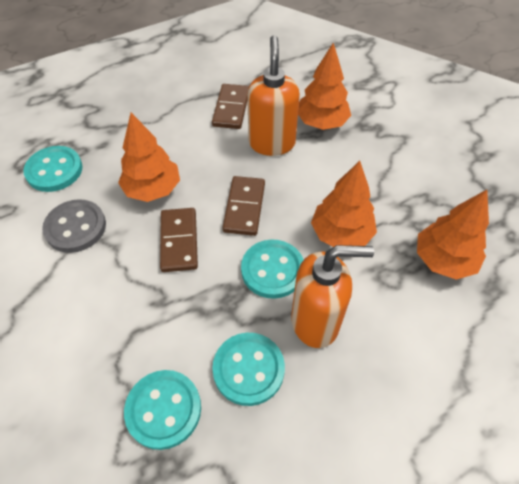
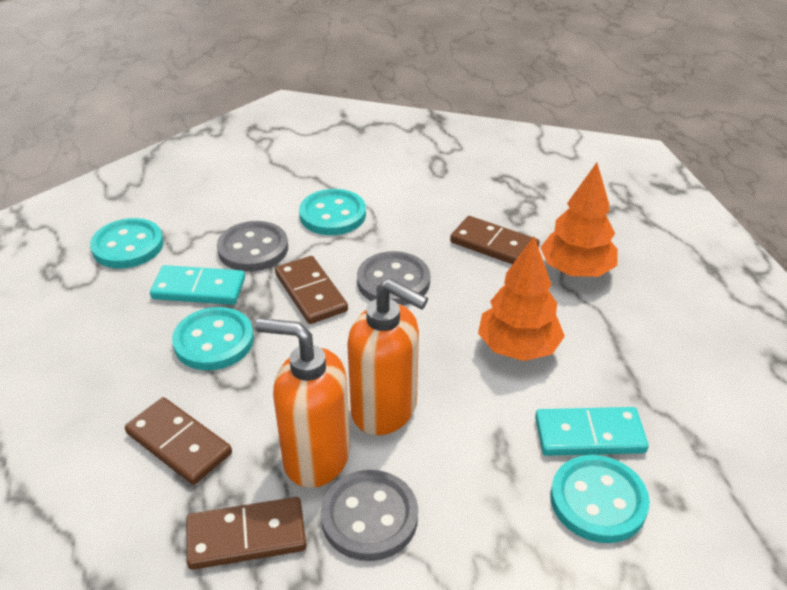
brown domino: 3 -> 4
grey button: 1 -> 3
orange tree: 4 -> 2
turquoise domino: 0 -> 2

